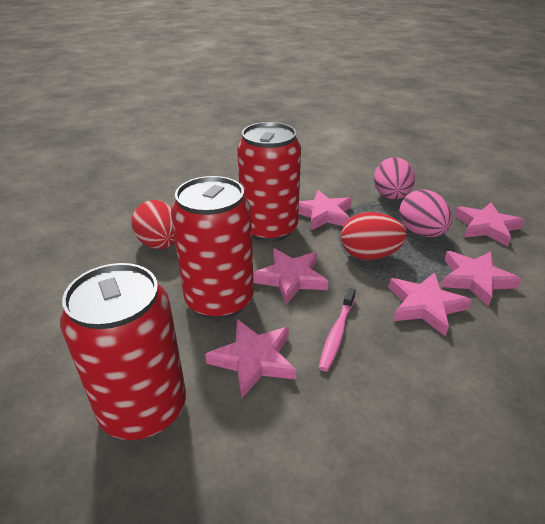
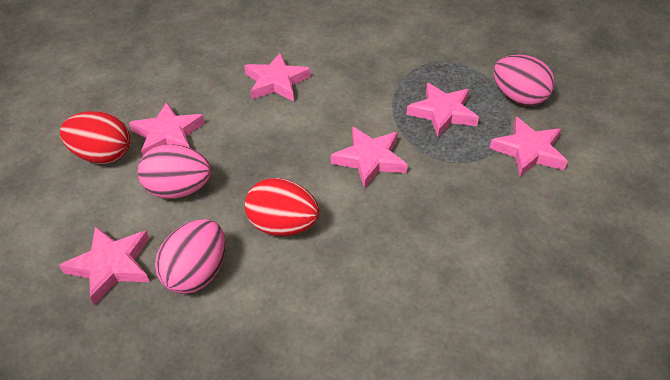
pink egg: 2 -> 3
pink toothbrush: 1 -> 0
red can: 3 -> 0

